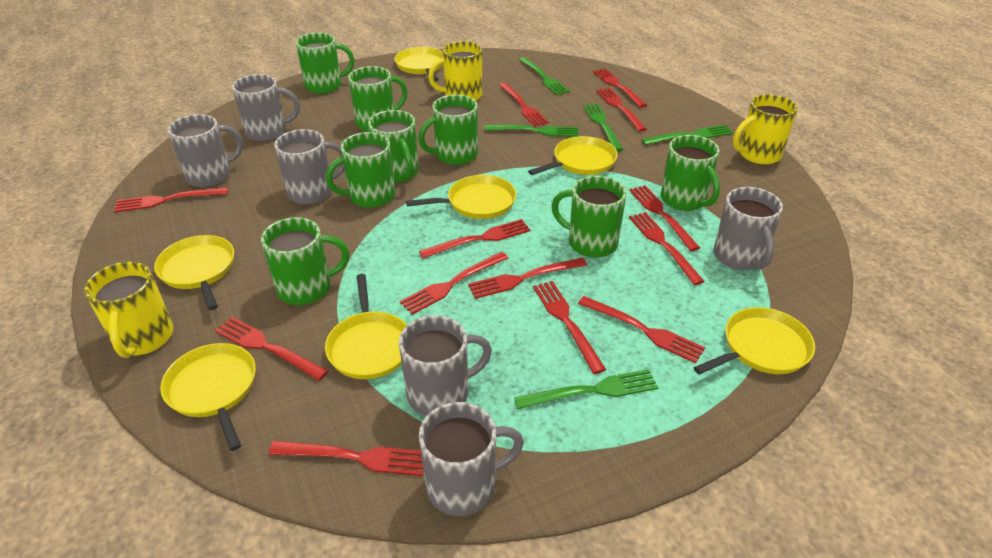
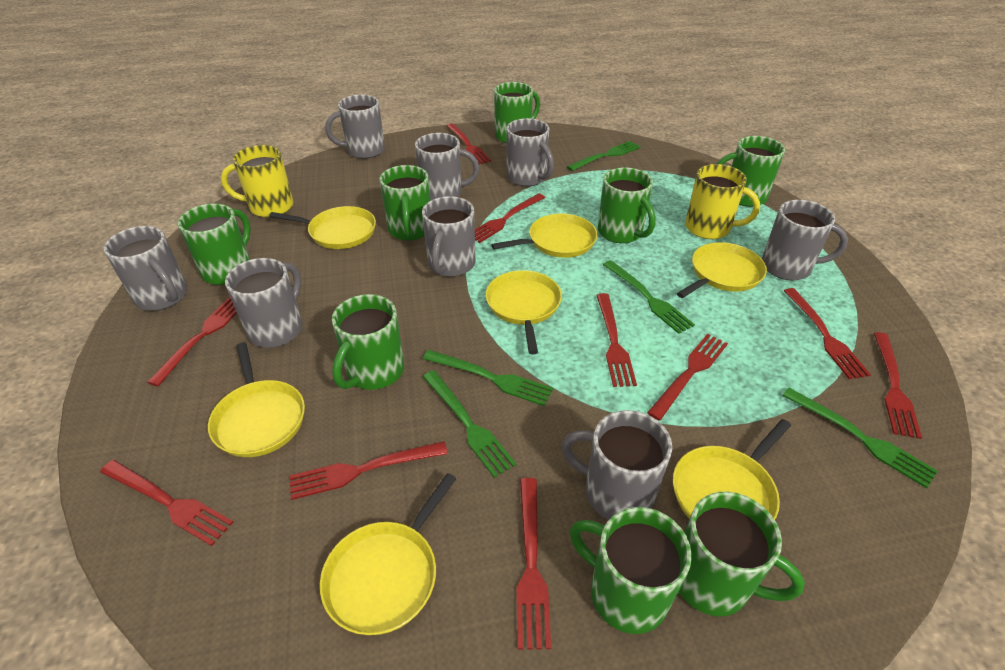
grey mug: 6 -> 8
red fork: 13 -> 10
yellow mug: 3 -> 2

